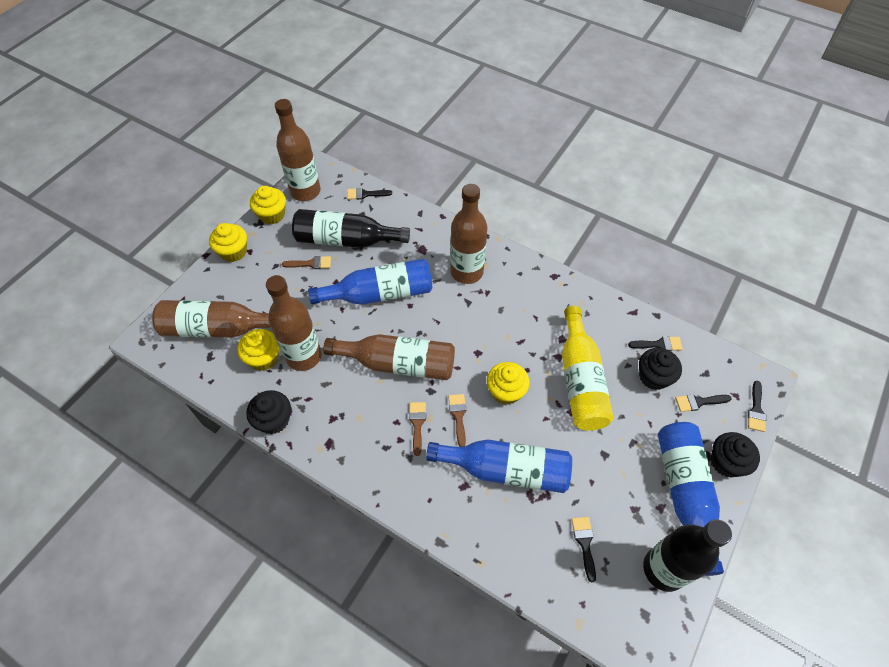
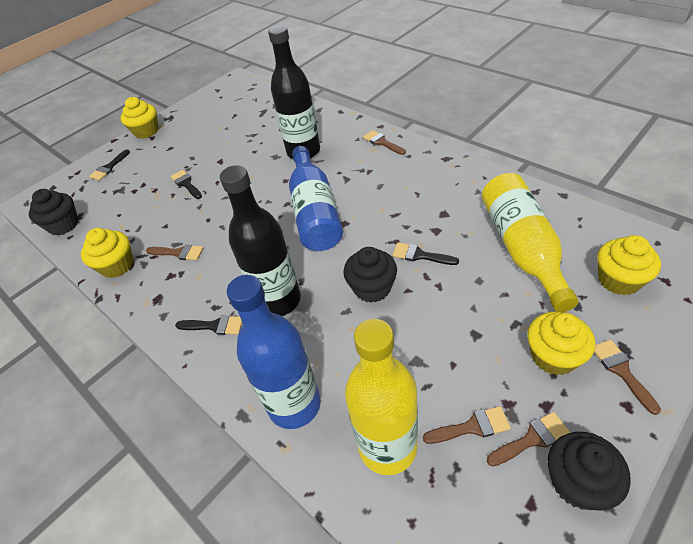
black brush: 5 -> 4
blue bottle: 3 -> 2
brown bottle: 5 -> 0
brown brush: 3 -> 5
yellow bottle: 1 -> 2

